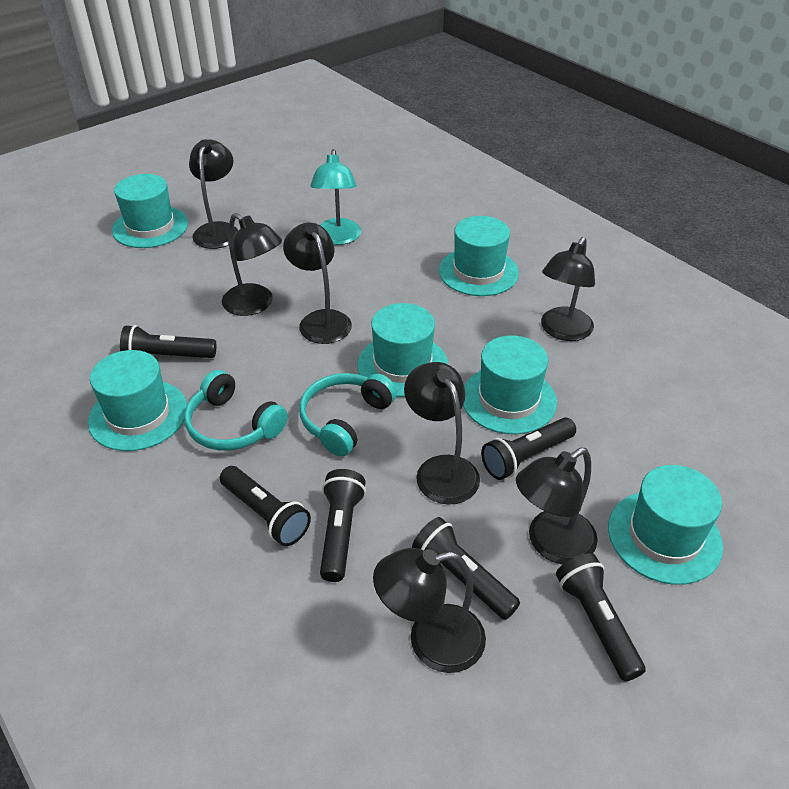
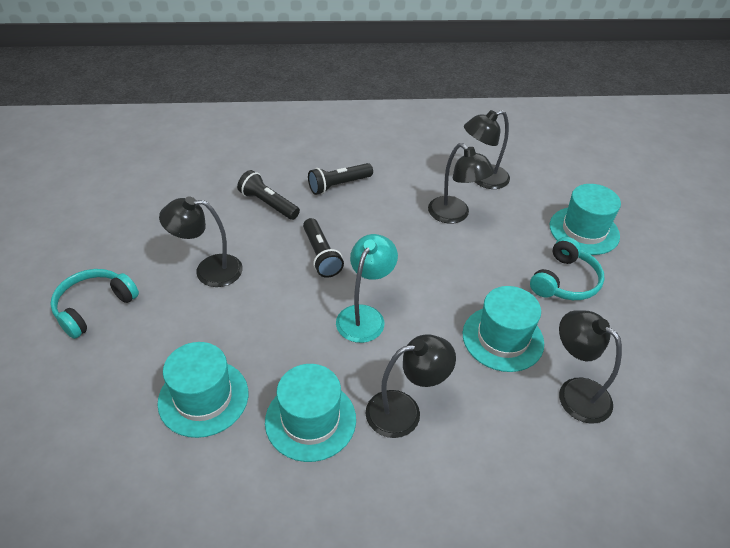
black flashlight: 6 -> 3
black lamp: 7 -> 5
turquoise hat: 6 -> 4

